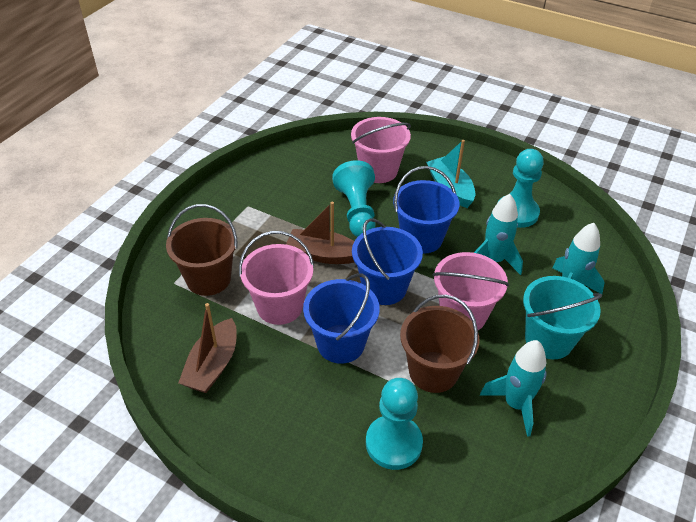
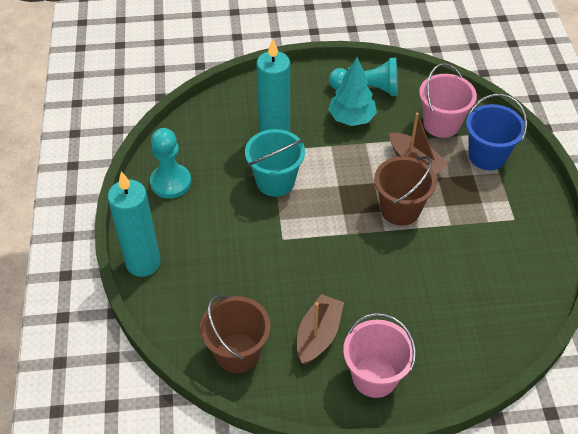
blue bucket: 3 -> 1
pink bucket: 3 -> 2
turquoise boat: 1 -> 0
turquoise candle: 0 -> 2
turquoise pawn: 3 -> 2
turquoise rocket: 3 -> 0
turquoise tree: 0 -> 1

